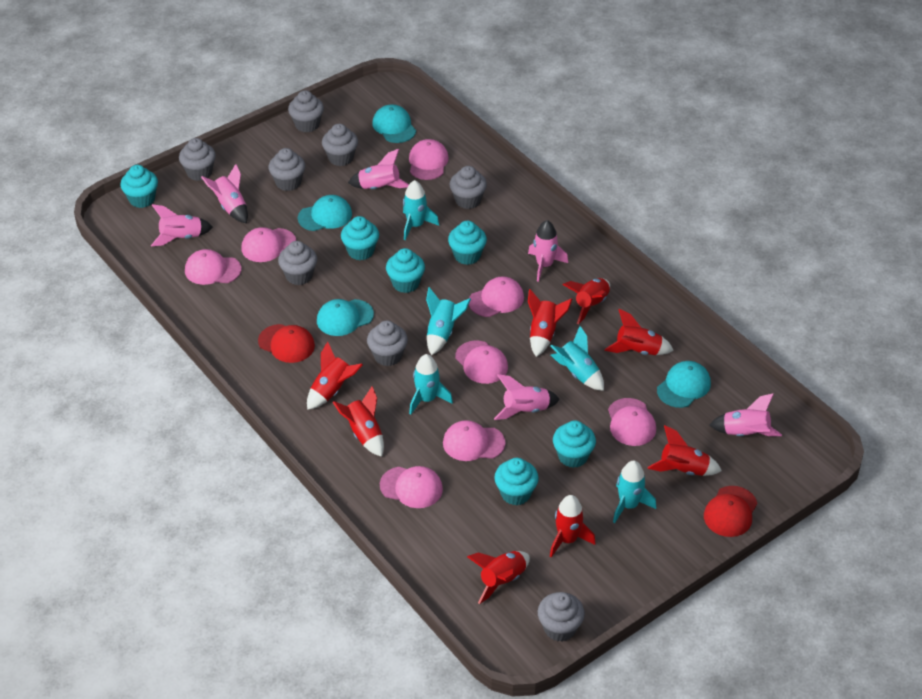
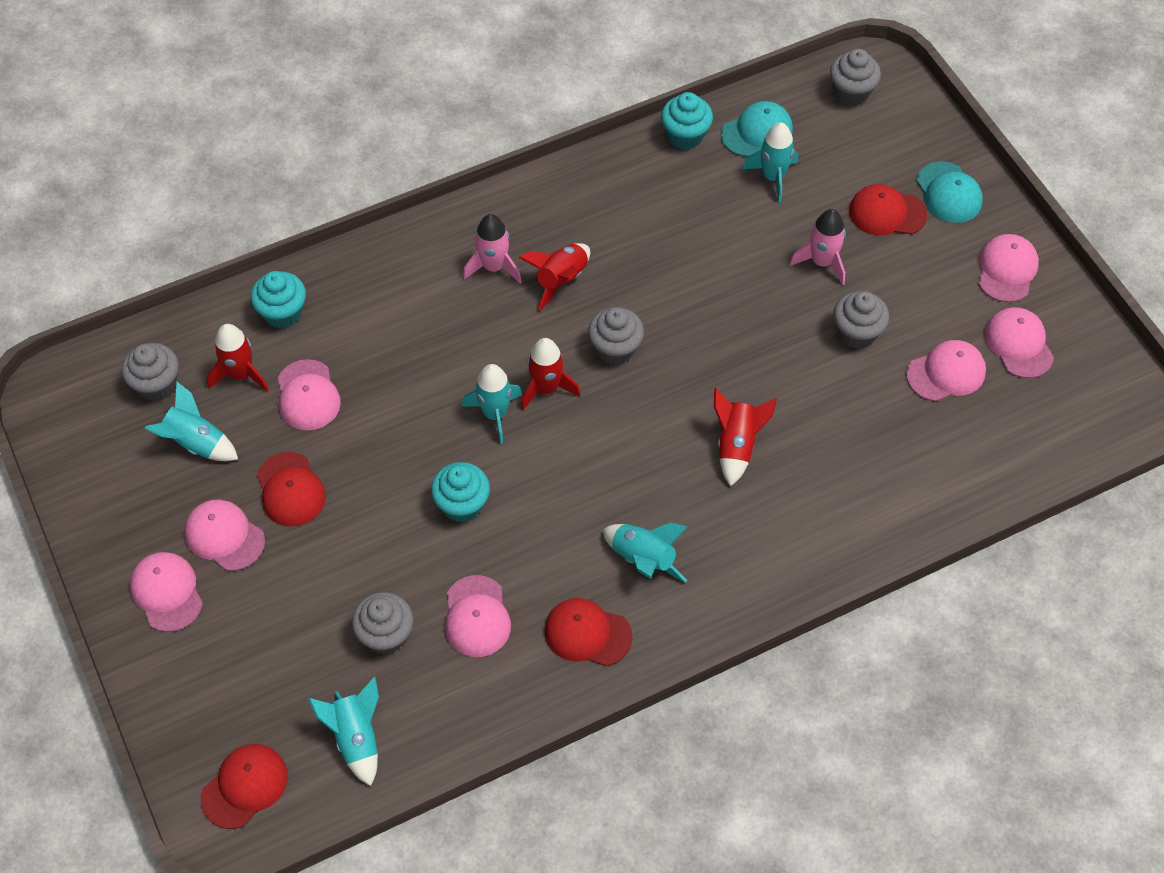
grey cupcake: 8 -> 5
pink cap: 8 -> 7
pink rocket: 6 -> 2
red cap: 2 -> 4
red rocket: 8 -> 4
turquoise cap: 4 -> 2
turquoise cupcake: 6 -> 3

